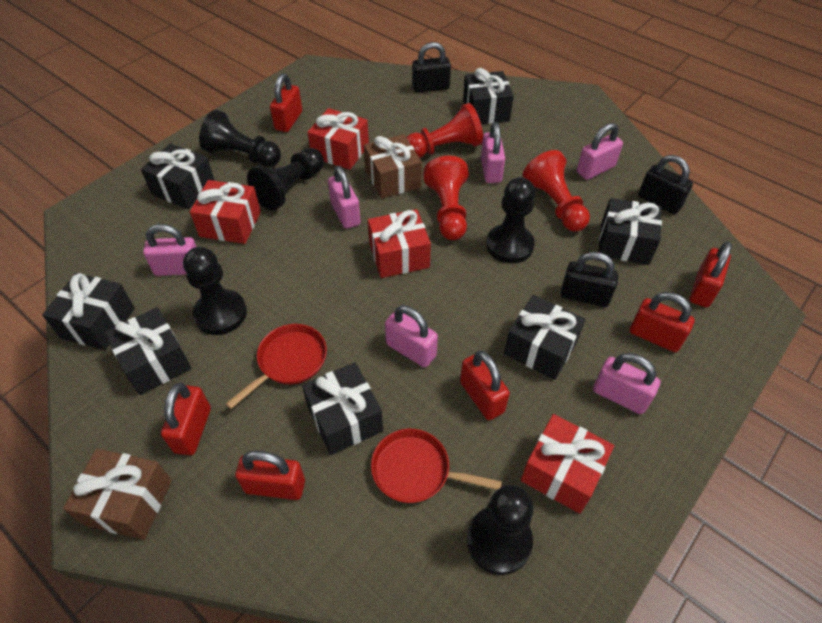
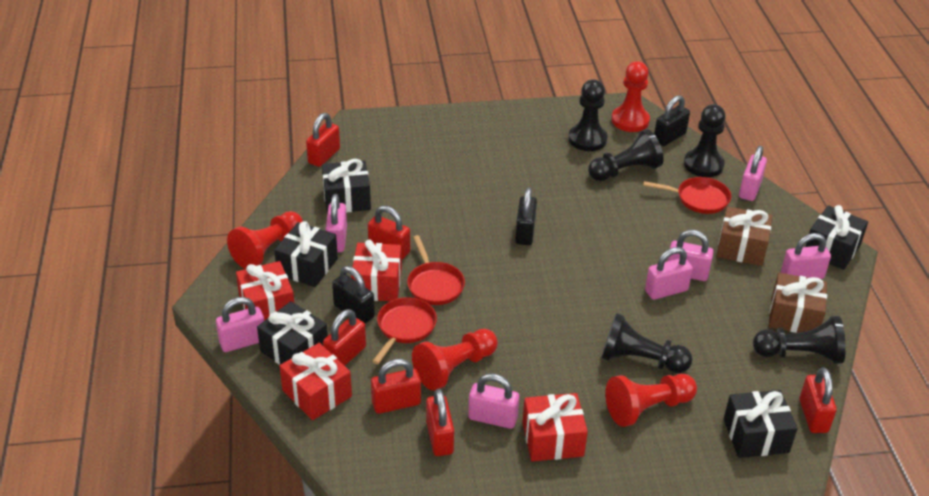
black gift: 7 -> 5
pink padlock: 6 -> 7
red pan: 2 -> 3
red pawn: 3 -> 4

